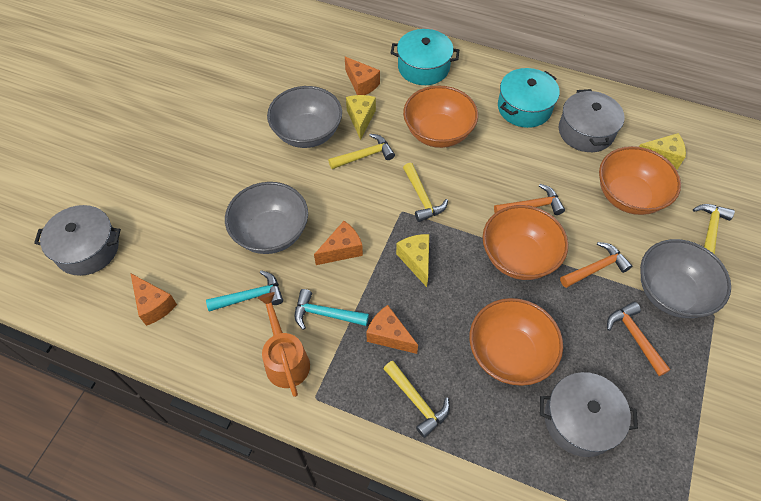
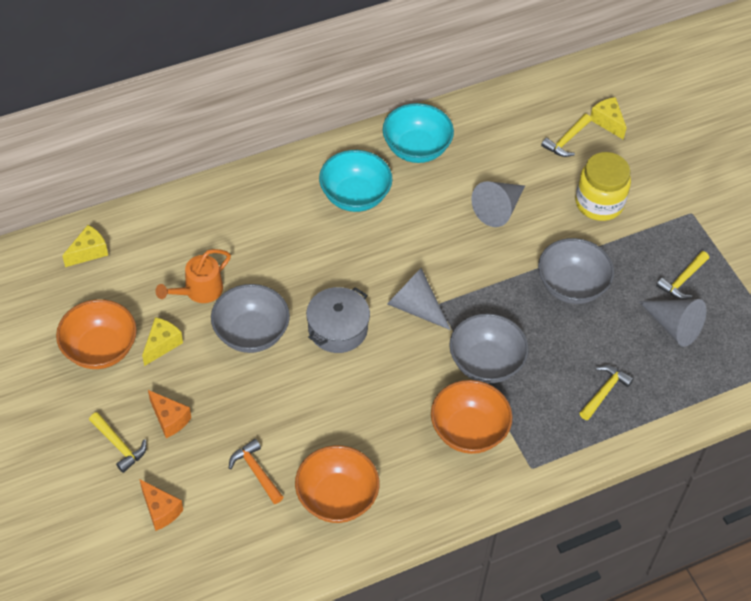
grey cone: 0 -> 3
grey pot: 3 -> 1
orange bowl: 4 -> 3
orange cheese: 4 -> 2
orange hammer: 3 -> 1
turquoise bowl: 0 -> 2
turquoise hammer: 2 -> 0
turquoise pot: 2 -> 0
yellow jar: 0 -> 1

